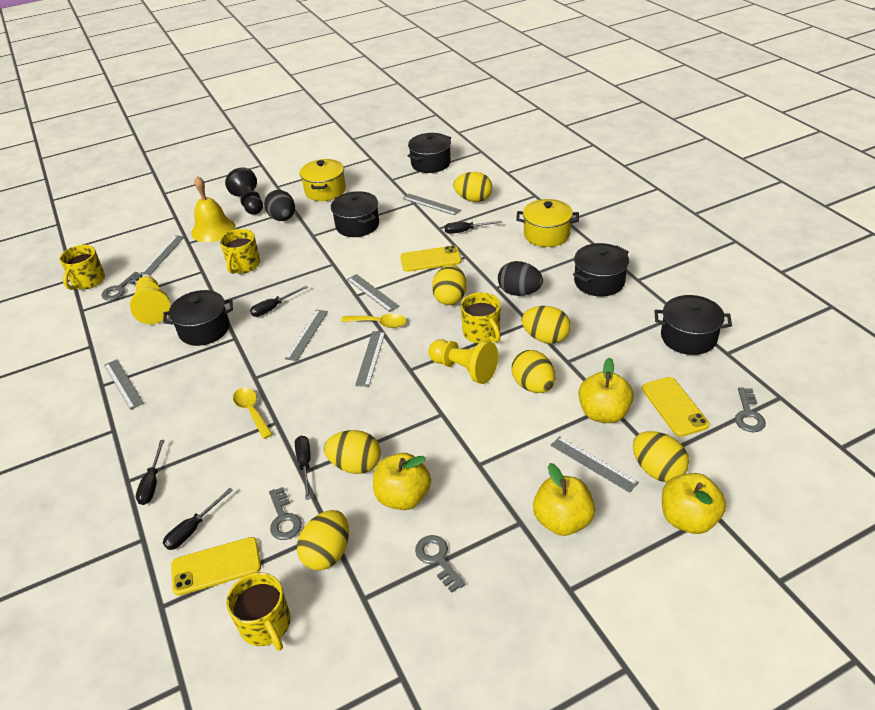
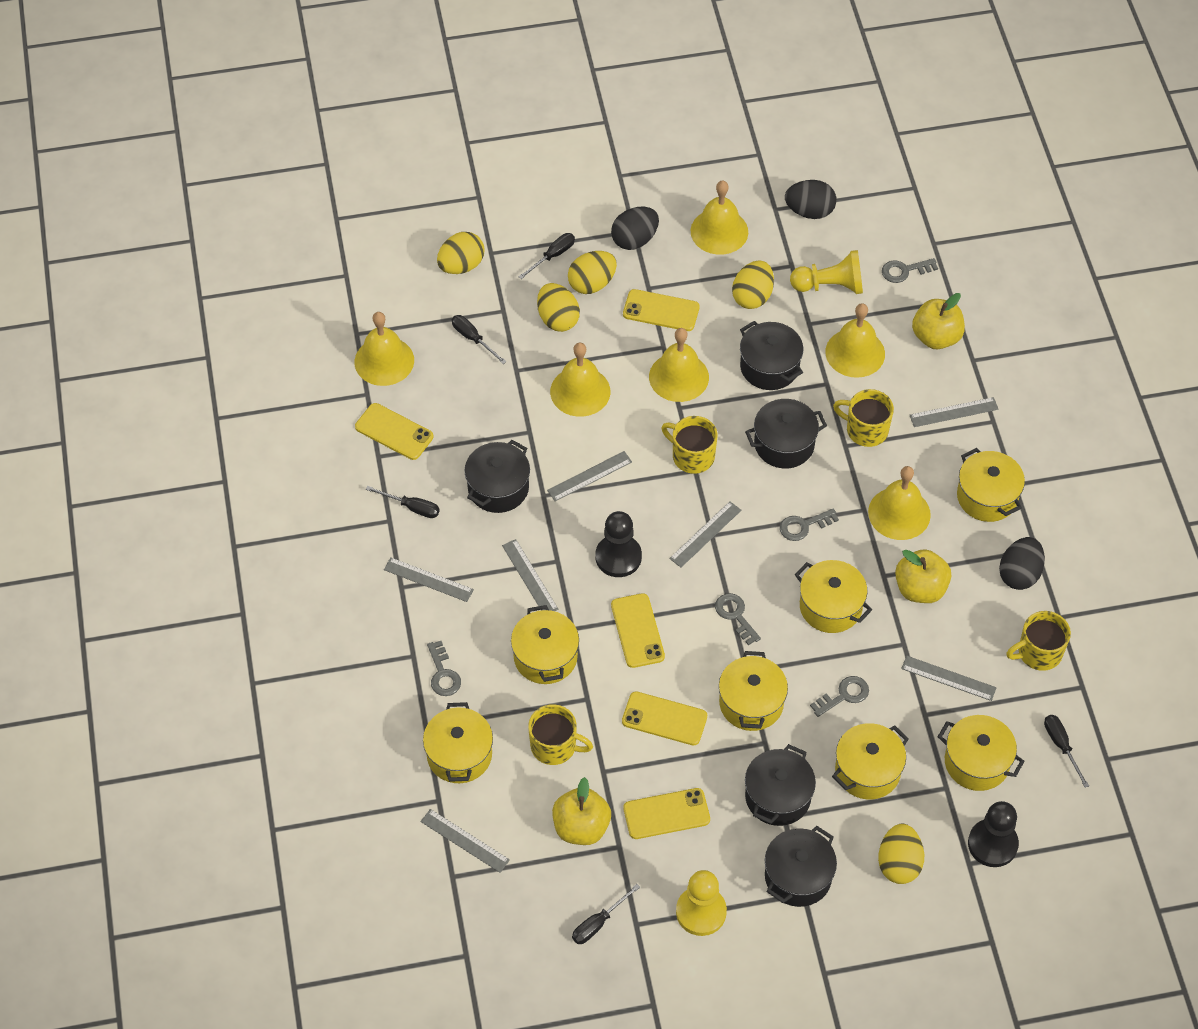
black egg: 2 -> 3
black pawn: 1 -> 2
grey key: 4 -> 5
yellow apple: 4 -> 3
yellow bell: 1 -> 6
yellow egg: 7 -> 5
yellow phone: 3 -> 5
yellow pot: 2 -> 7
yellow spoon: 2 -> 0

